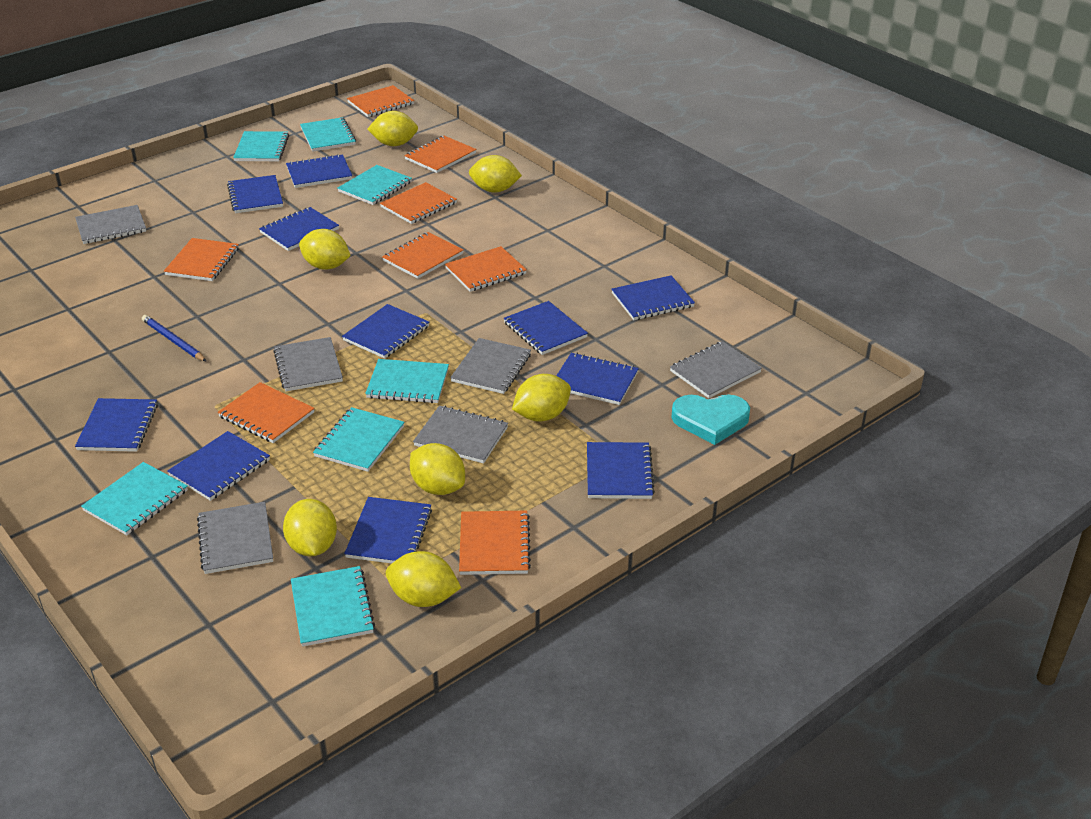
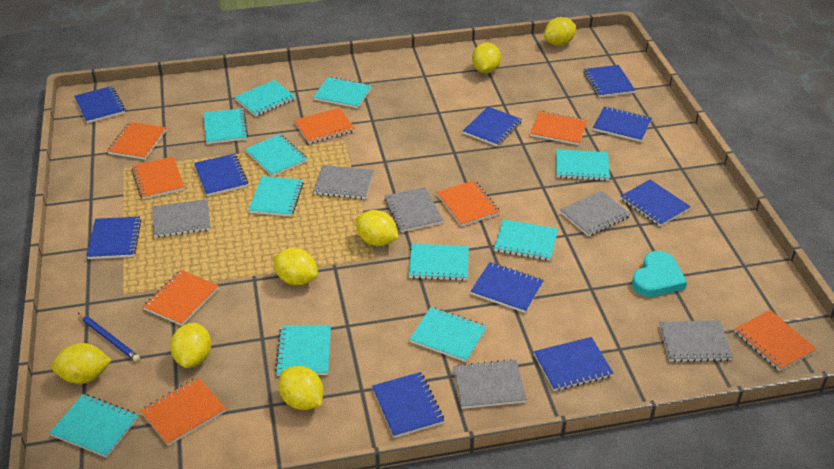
blue notebook: 11 -> 10
turquoise notebook: 7 -> 11

